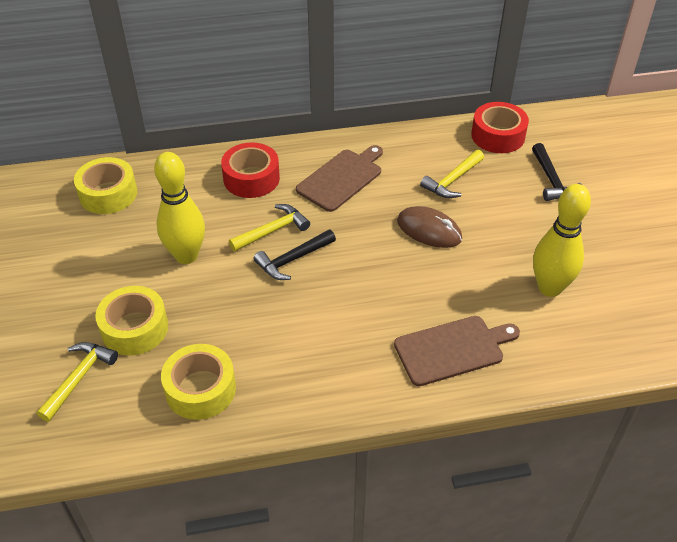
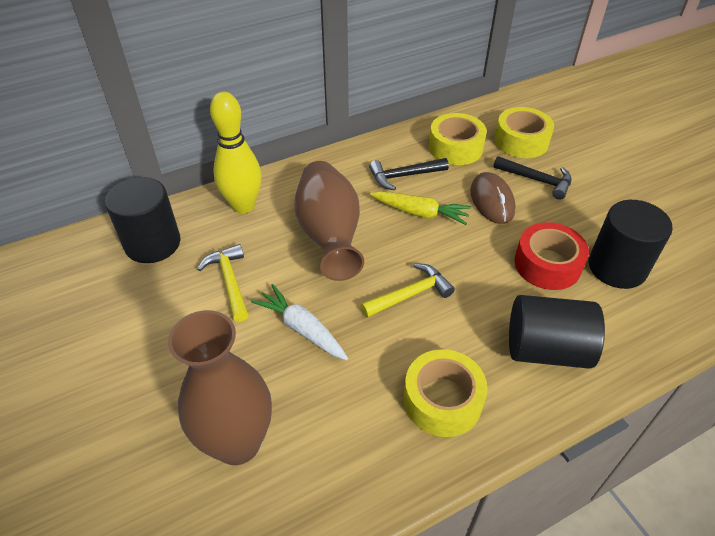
black cylinder: 0 -> 3
brown cutting board: 2 -> 0
brown vase: 0 -> 2
red tape: 2 -> 1
white carrot: 0 -> 1
yellow bowling pin: 2 -> 1
yellow carrot: 0 -> 1
yellow hammer: 3 -> 2

